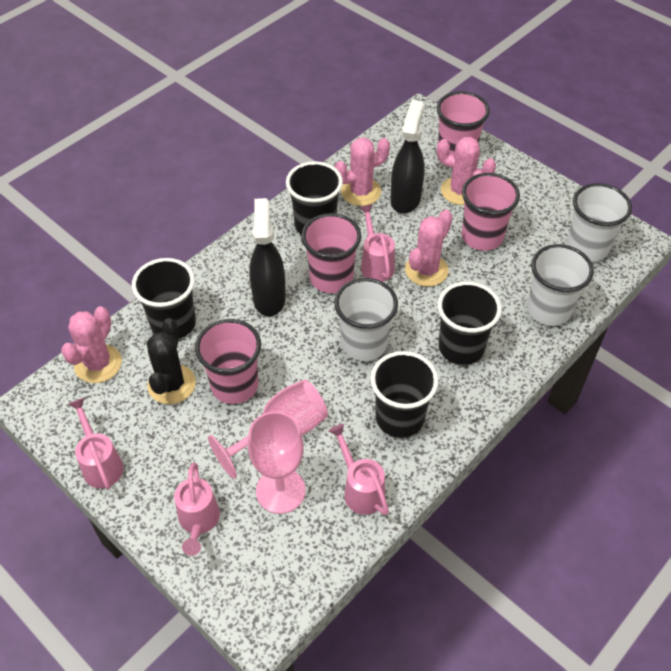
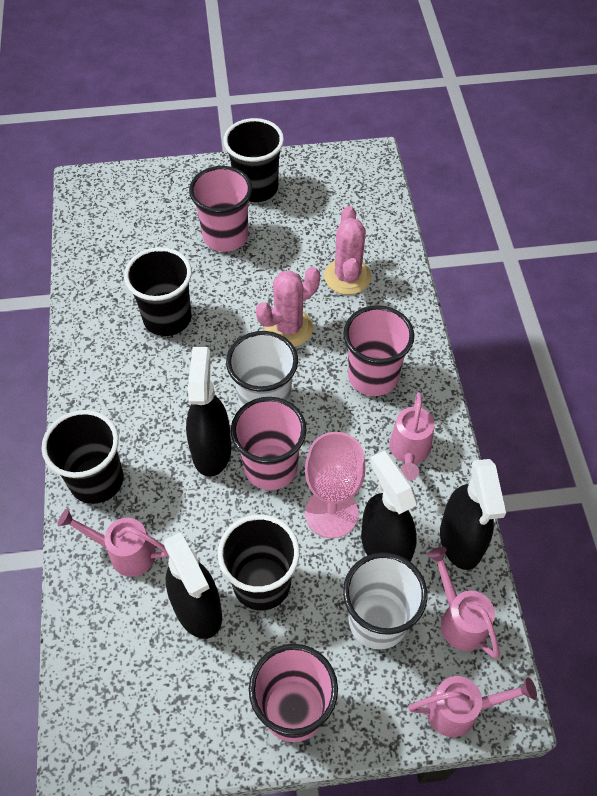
black cactus: 1 -> 0
black spray bottle: 2 -> 4
pink cactus: 4 -> 2
pink goblet: 2 -> 1
white cup: 3 -> 2

